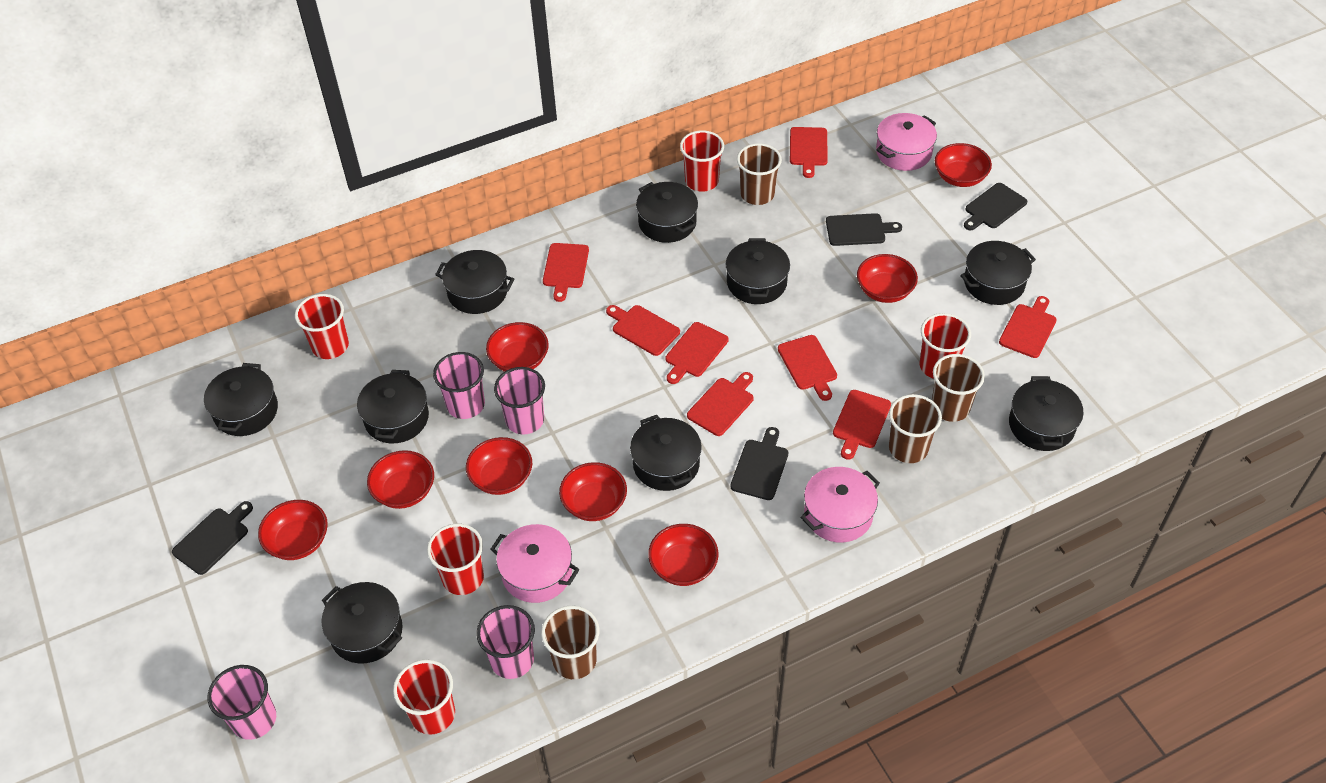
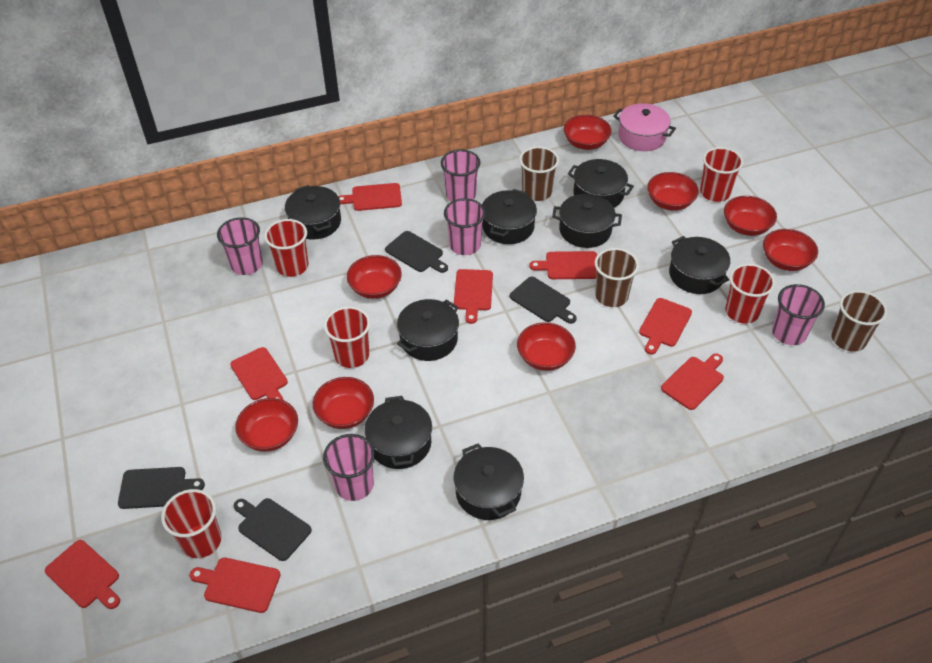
black pot: 9 -> 8
brown cup: 4 -> 3
pink cup: 4 -> 5
pink pot: 3 -> 1

